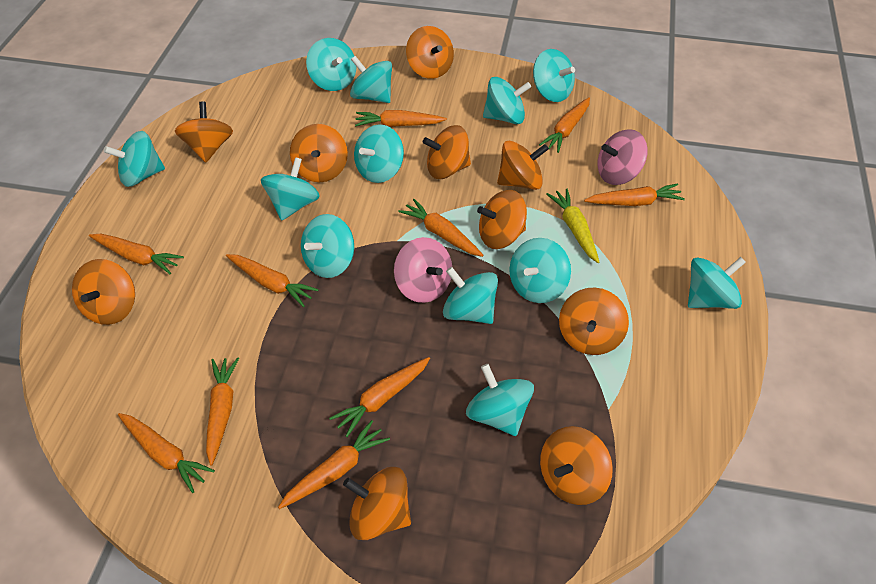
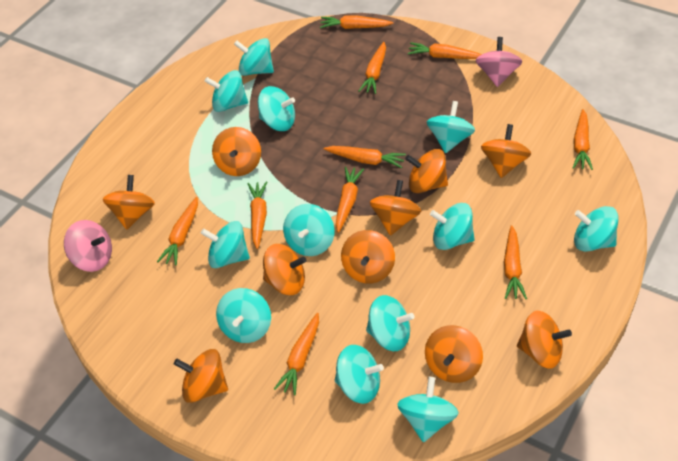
yellow carrot: 1 -> 0

